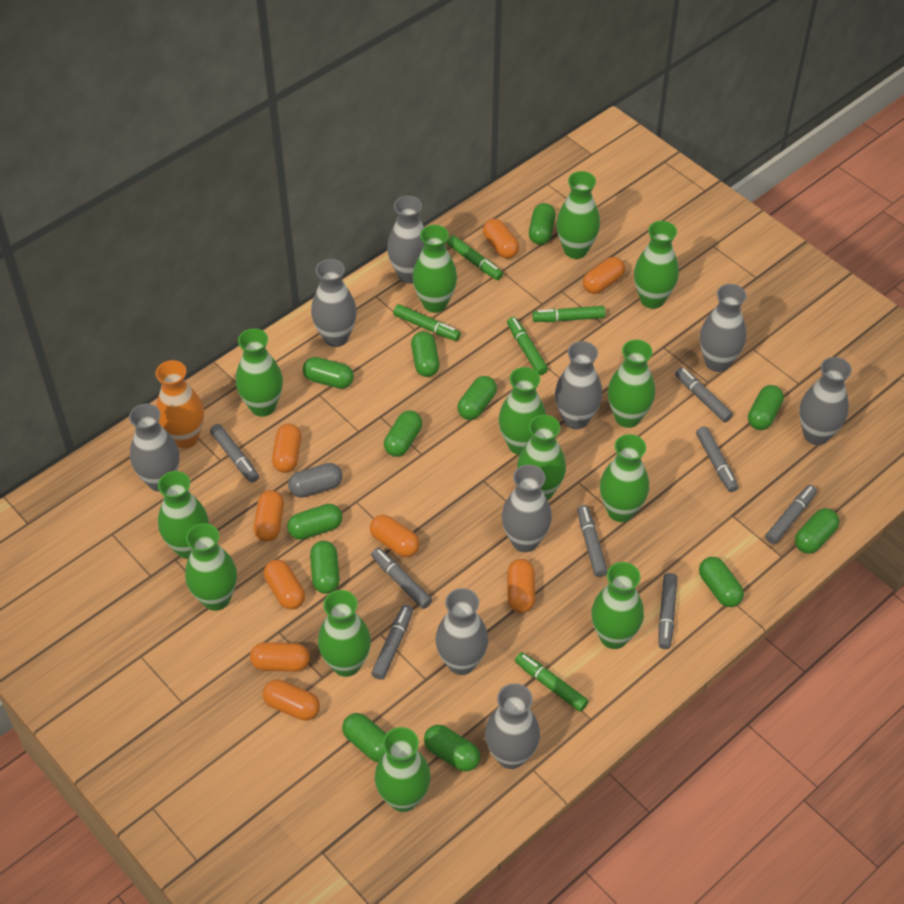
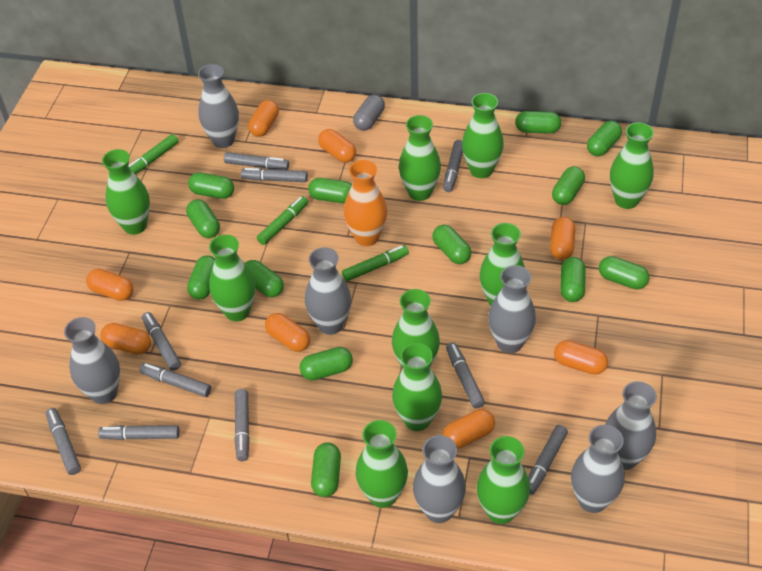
green capsule: 12 -> 13
green marker: 5 -> 3
green vase: 13 -> 10
grey marker: 8 -> 10
grey vase: 9 -> 7
orange capsule: 9 -> 8

